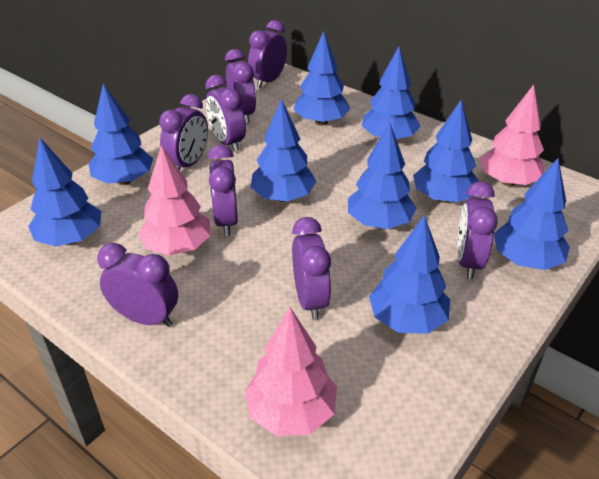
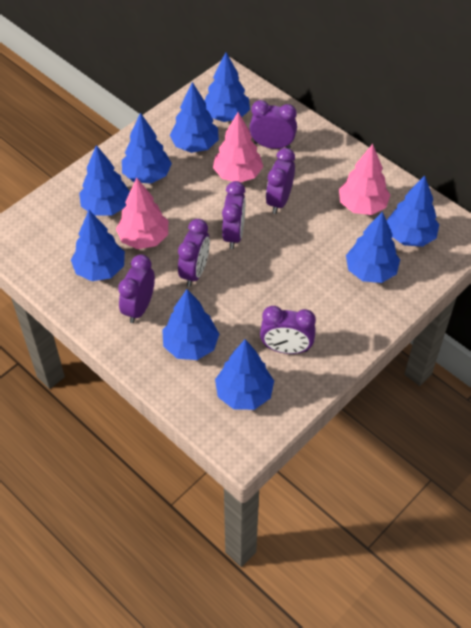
purple clock: 8 -> 6

